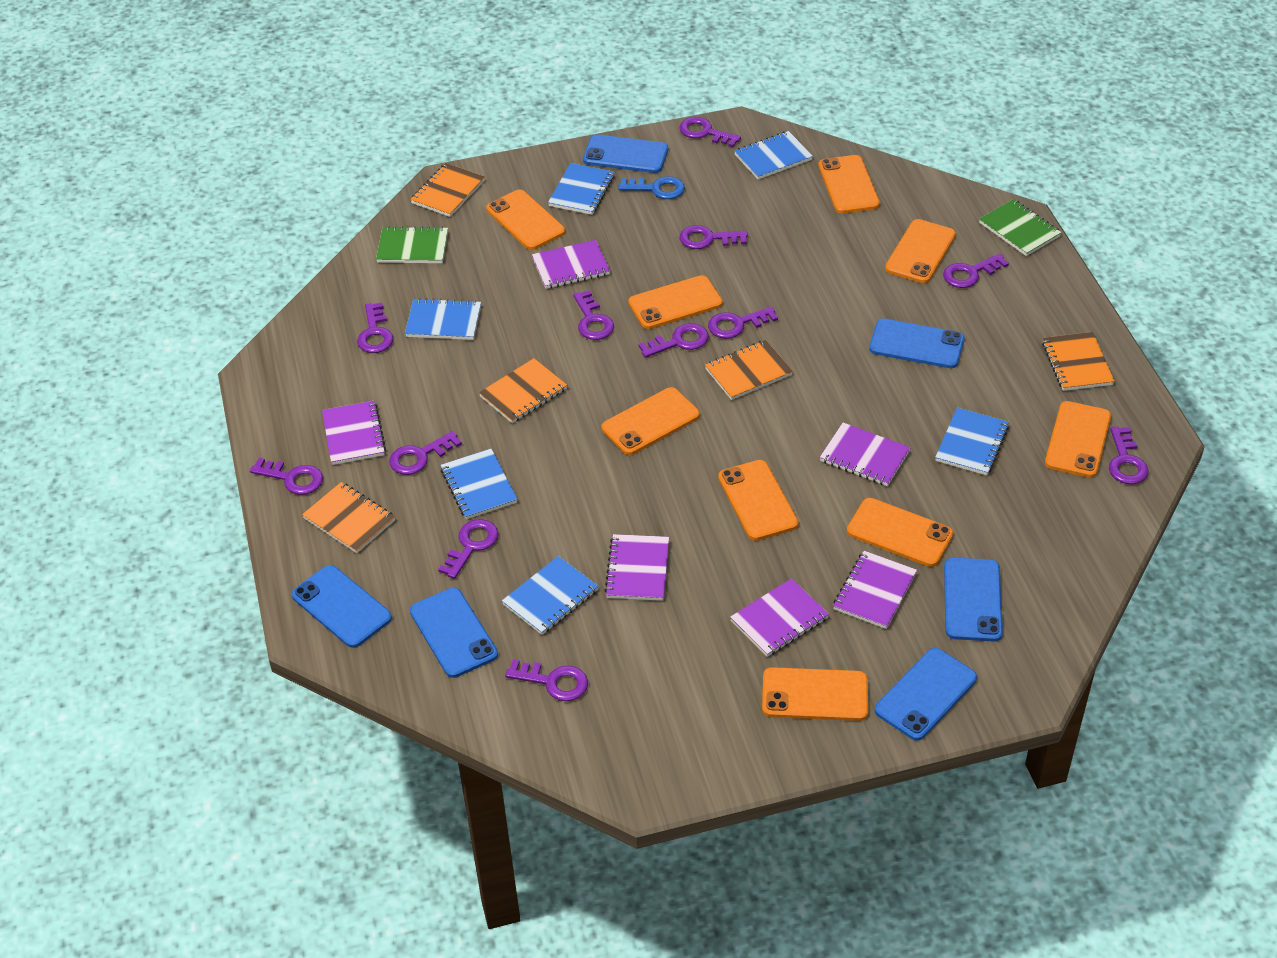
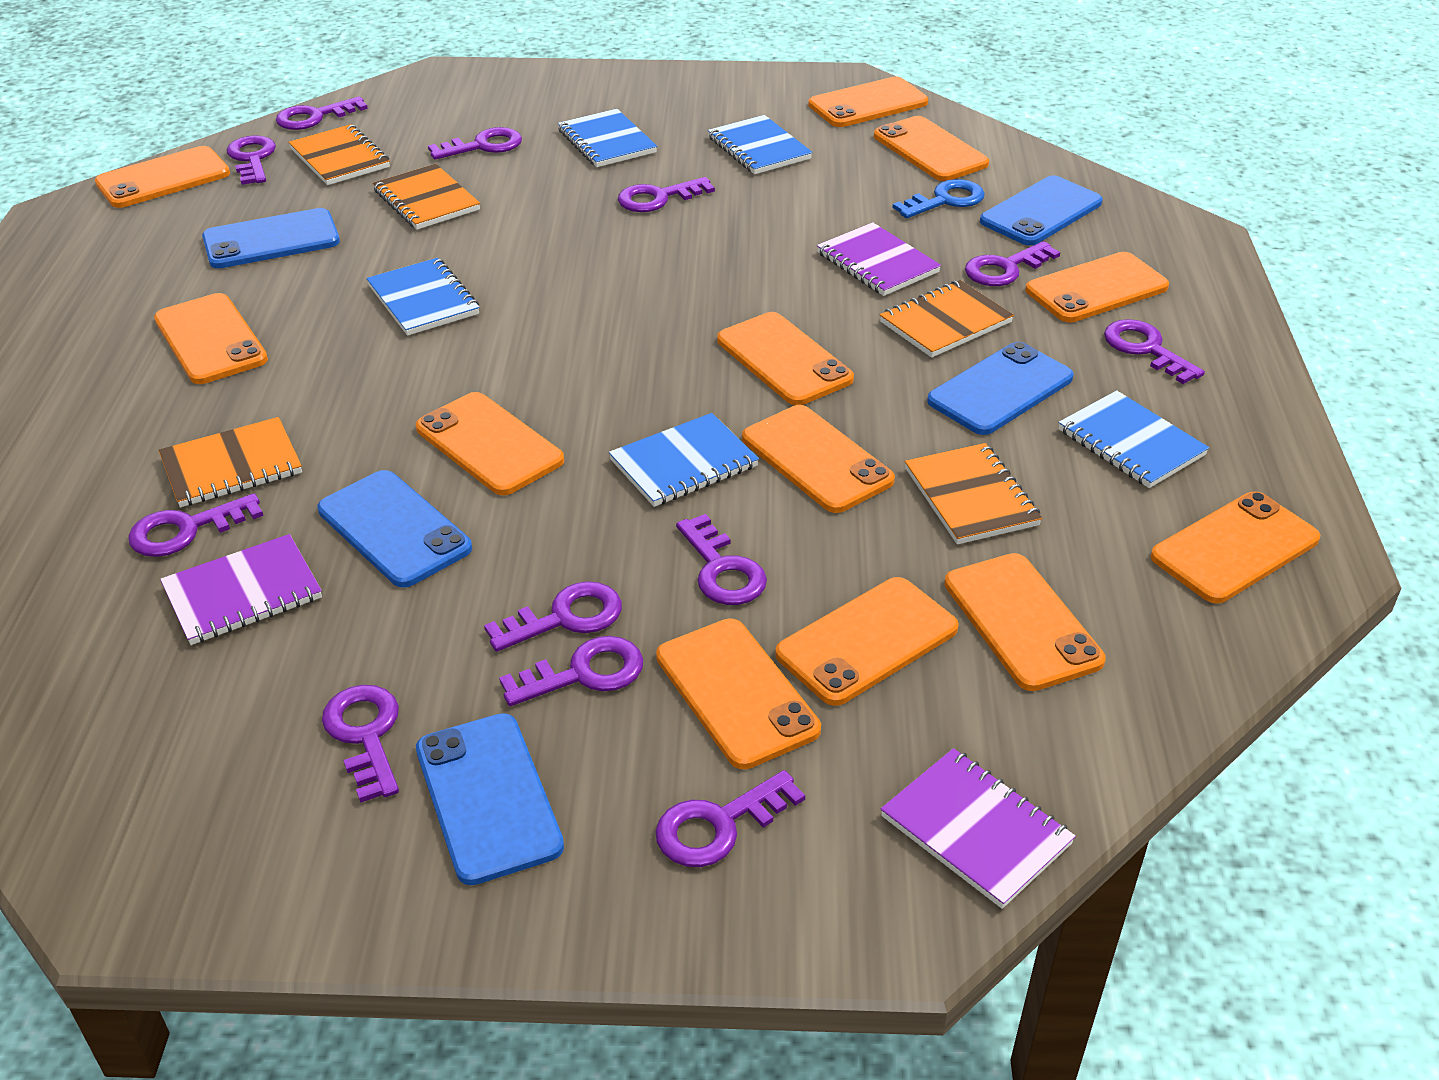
blue notebook: 6 -> 5
blue phone: 6 -> 5
green notebook: 2 -> 0
orange phone: 9 -> 12
purple notebook: 6 -> 3

